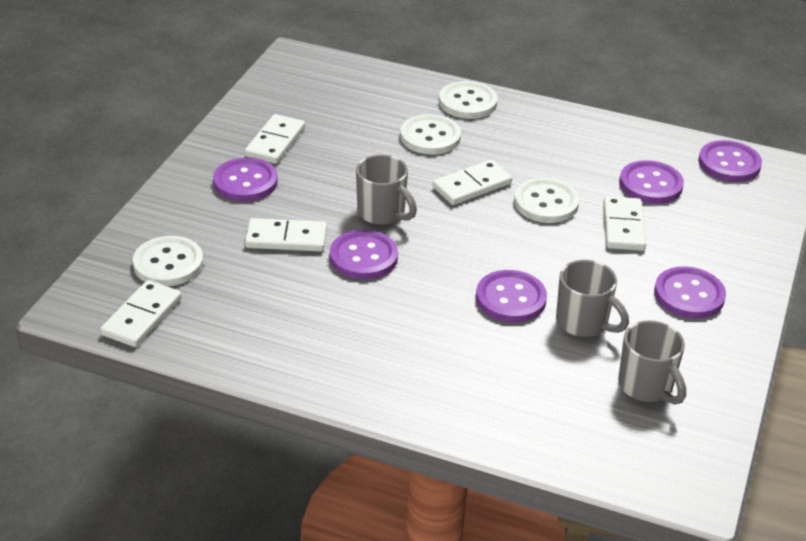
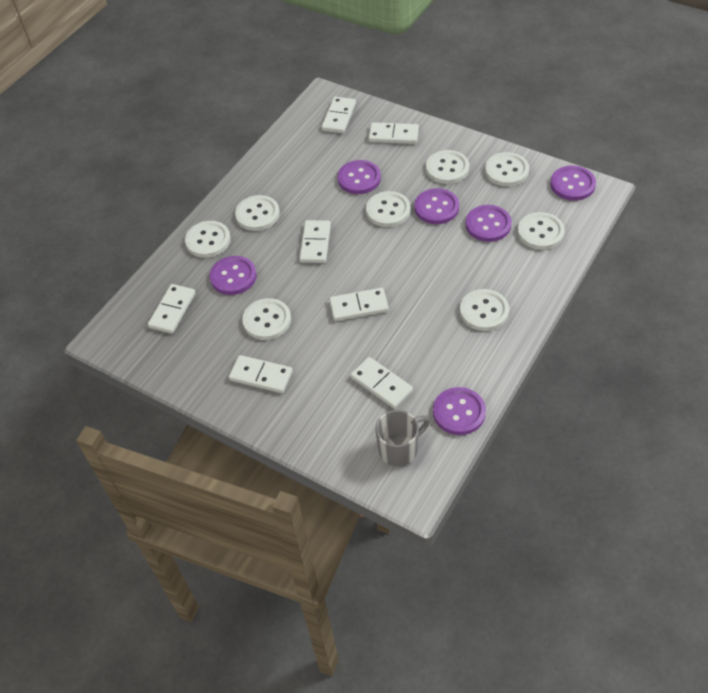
grey mug: 3 -> 1
white button: 4 -> 8
white domino: 5 -> 7

